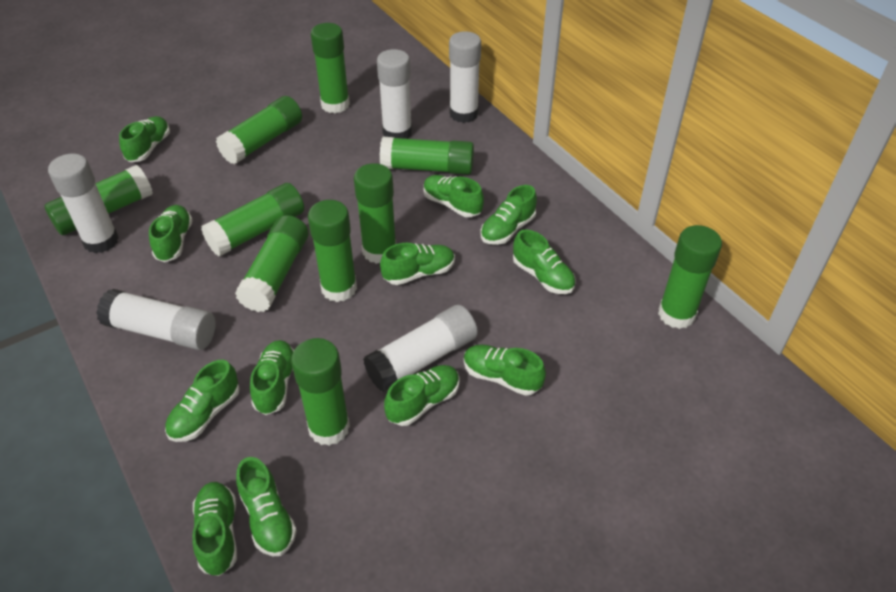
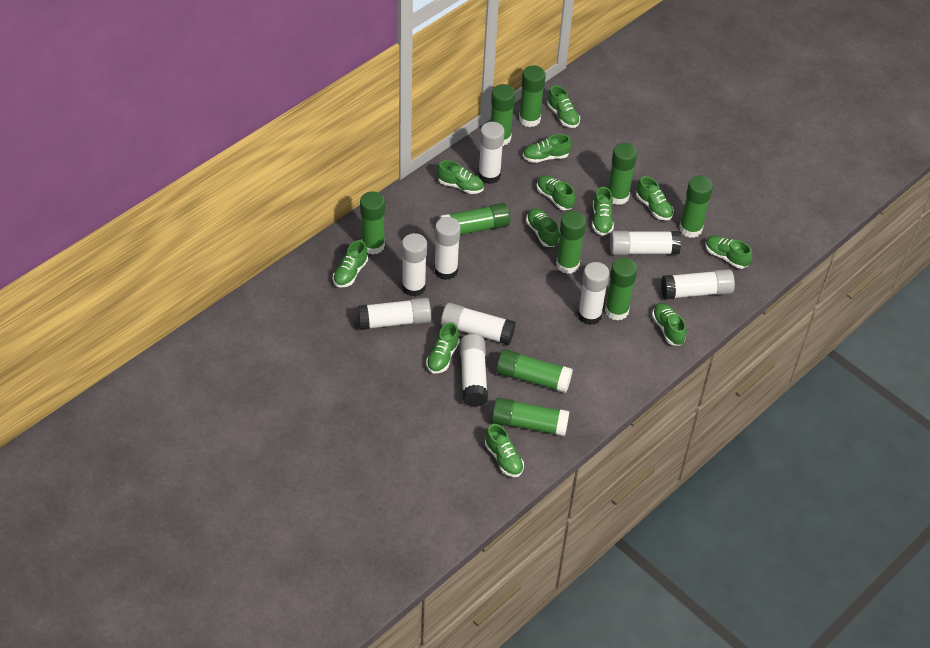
white glue stick: 5 -> 9

